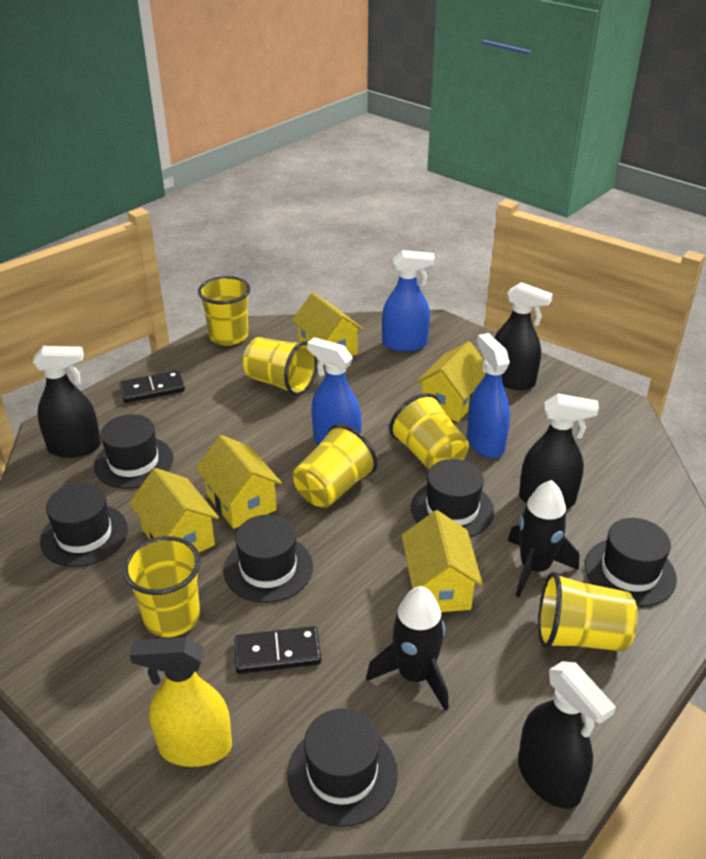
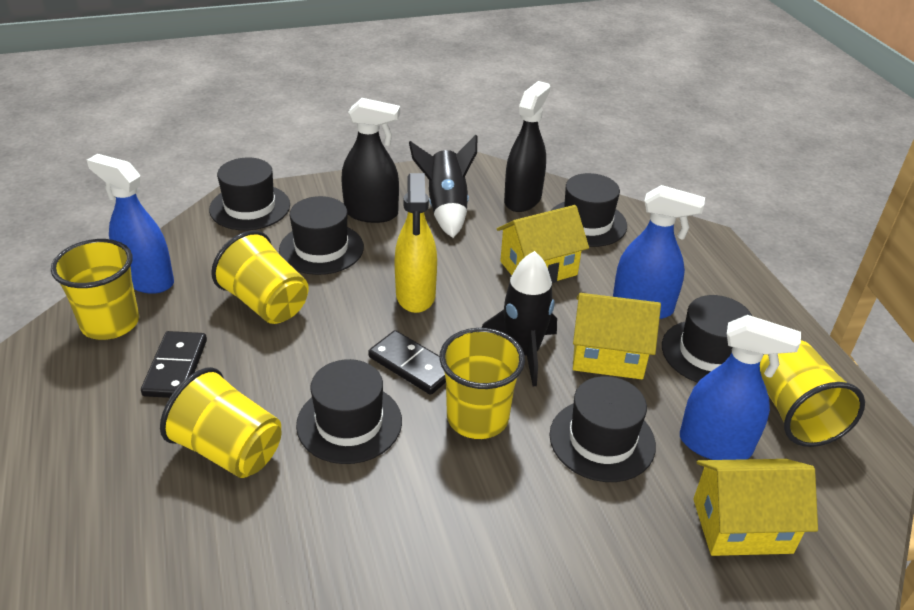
black spray bottle: 4 -> 2
yellow cup: 6 -> 5
yellow house: 5 -> 3

